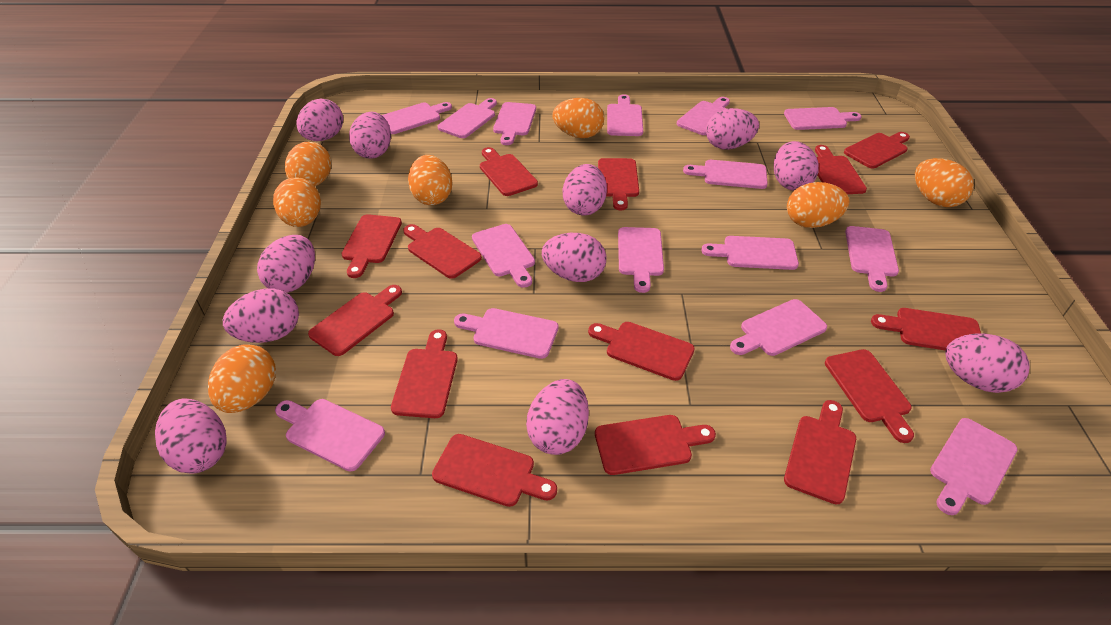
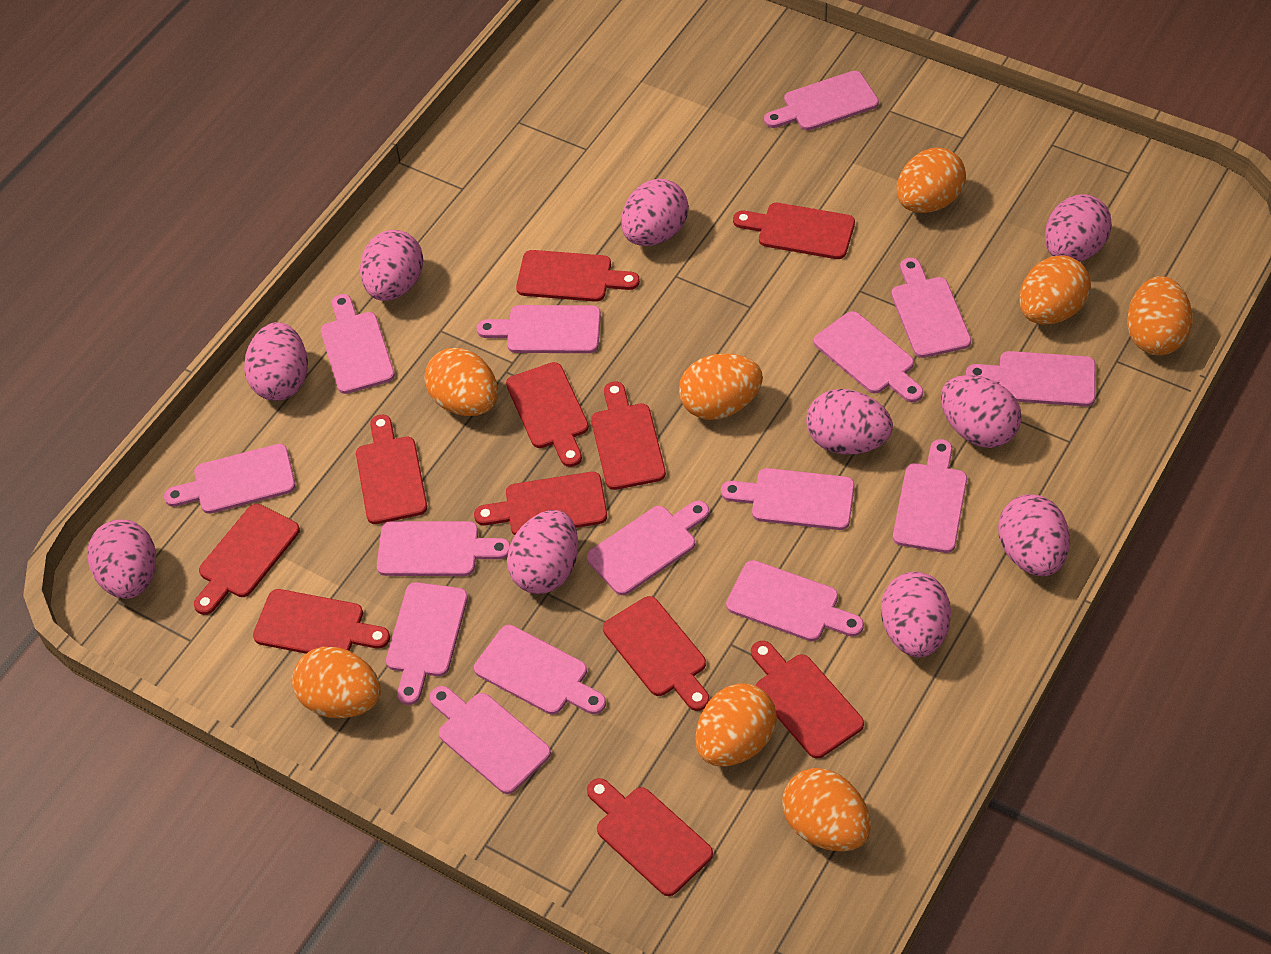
orange egg: 7 -> 8
pink egg: 11 -> 10
red cutting board: 14 -> 11

